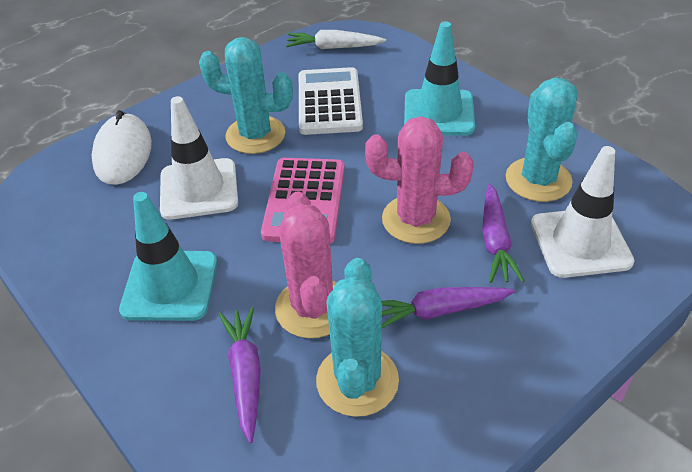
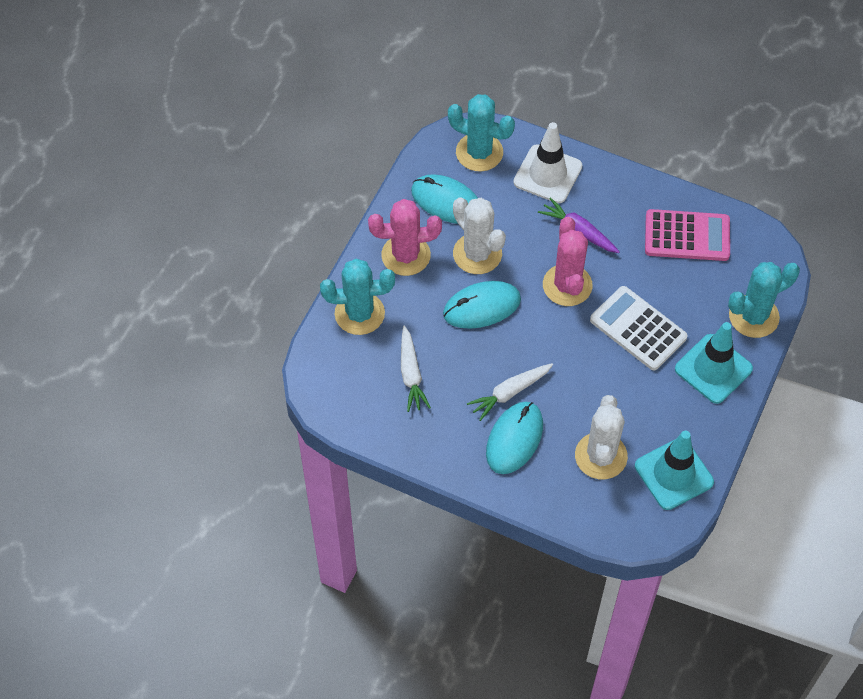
purple carrot: 3 -> 1
turquoise mouse: 0 -> 3
white cactus: 0 -> 2
white carrot: 1 -> 2
white mouse: 1 -> 0
white traffic cone: 2 -> 1

